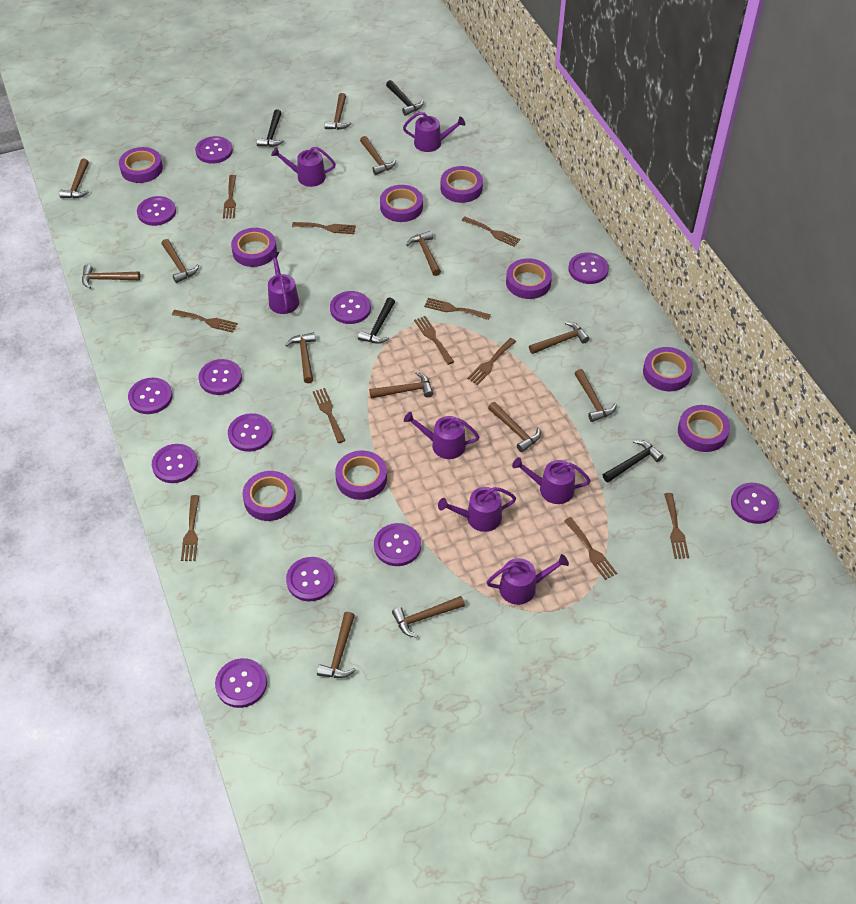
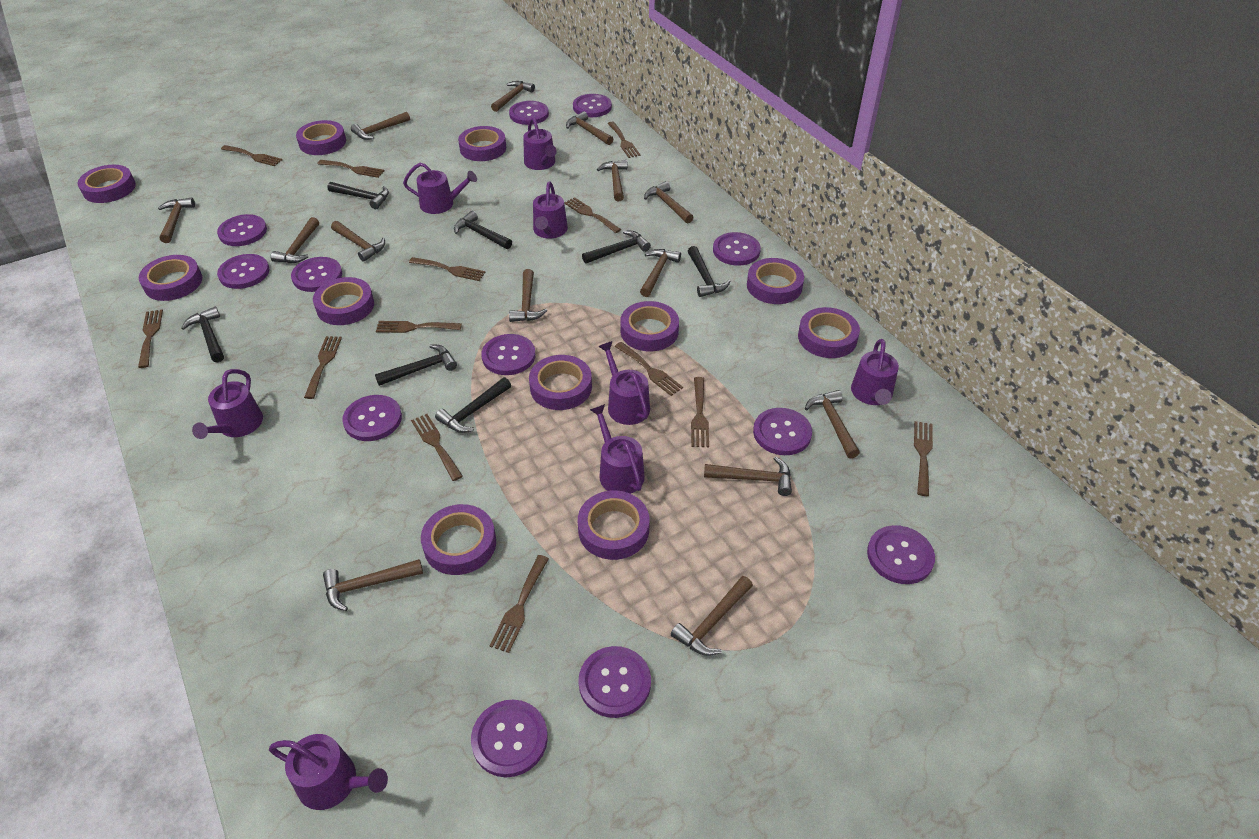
black hammer: 4 -> 7
brown fork: 11 -> 13
brown hammer: 13 -> 14
purple tape: 9 -> 11
purple watering can: 7 -> 8

